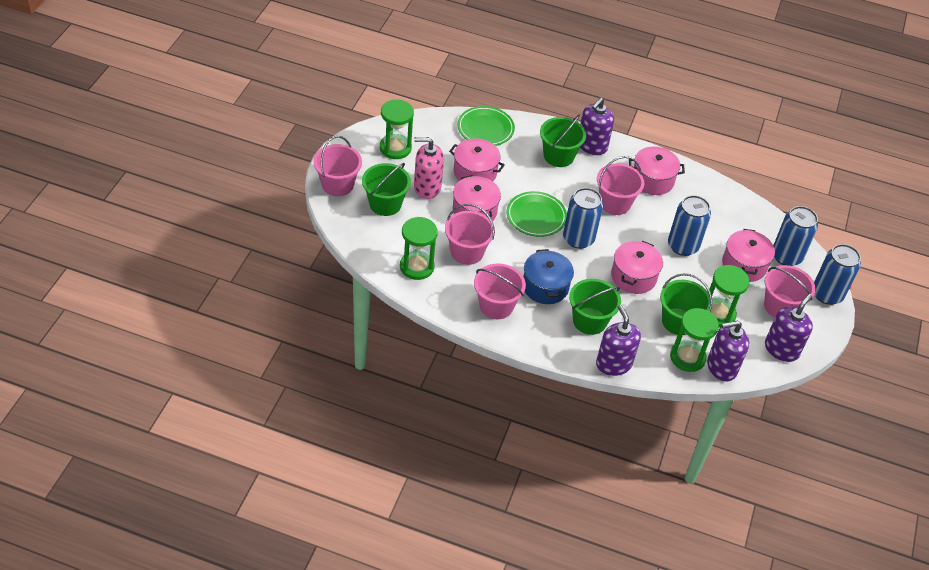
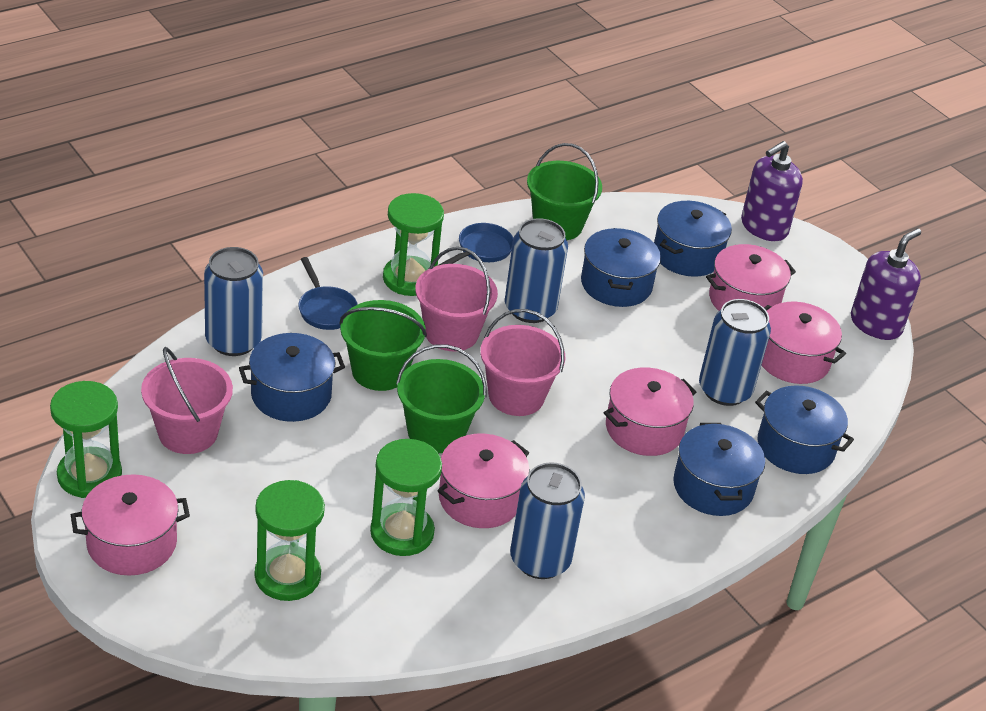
blue pan: 0 -> 2
blue pot: 1 -> 5
green bucket: 4 -> 3
green plate: 2 -> 0
pink bucket: 5 -> 3
pink soap dispenser: 1 -> 0
purple soap dispenser: 4 -> 2

